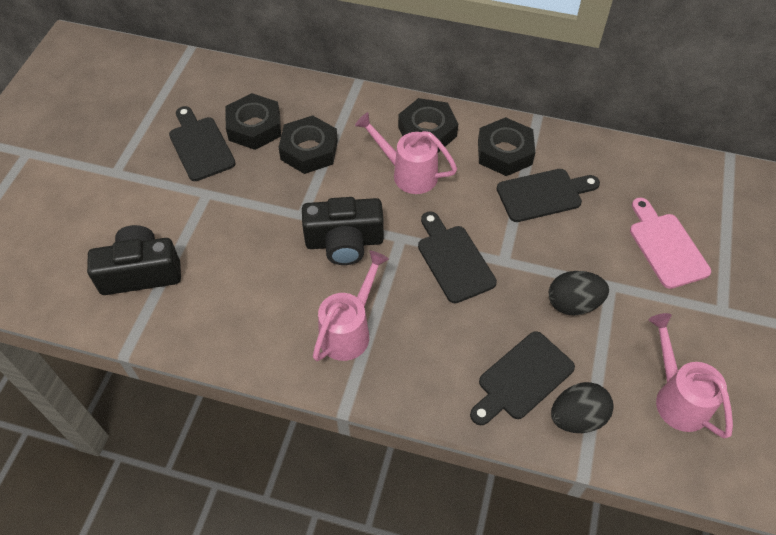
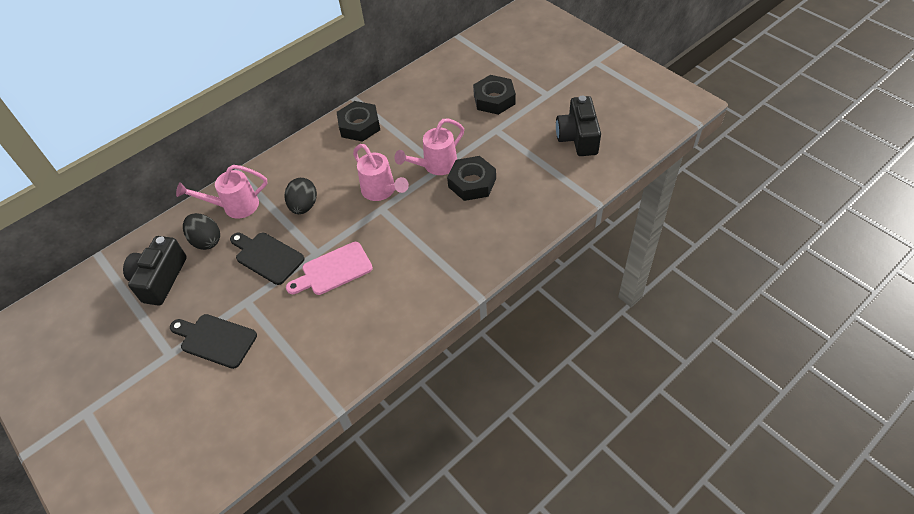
black cutting board: 4 -> 2
black nut: 4 -> 3

